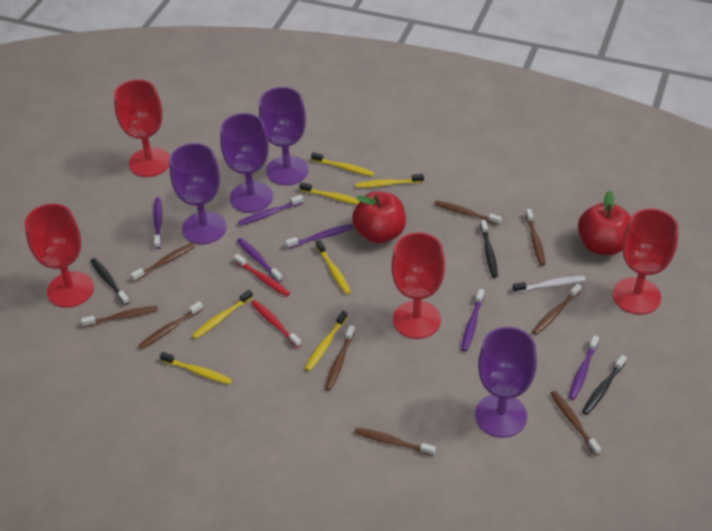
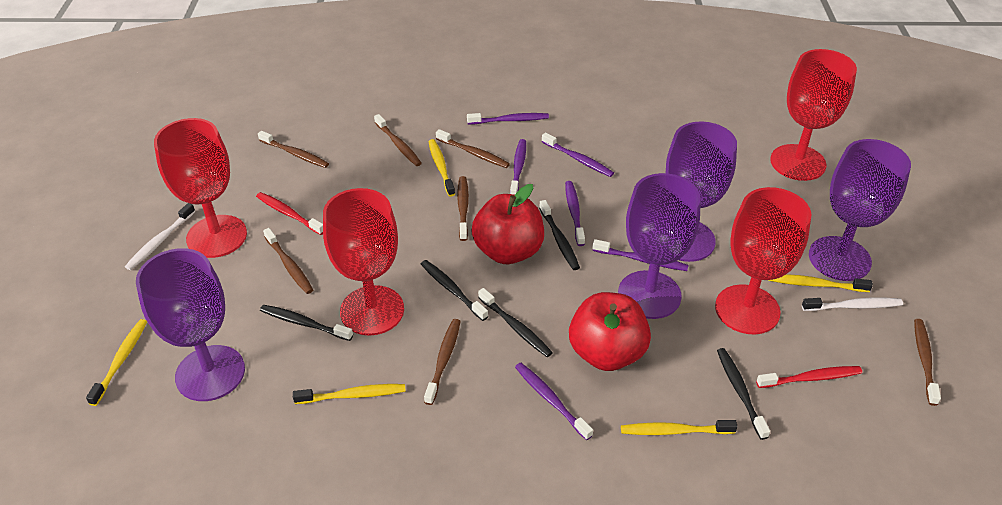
black toothbrush: 3 -> 5
brown toothbrush: 9 -> 7
white toothbrush: 1 -> 2
yellow toothbrush: 7 -> 5

